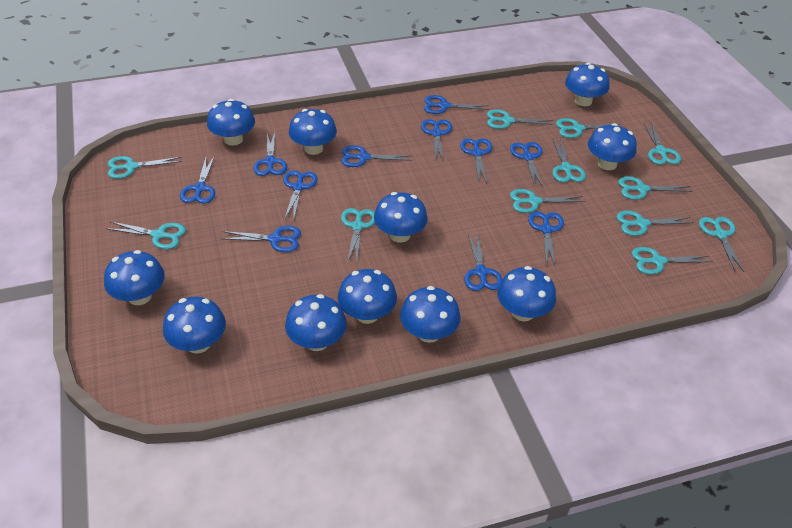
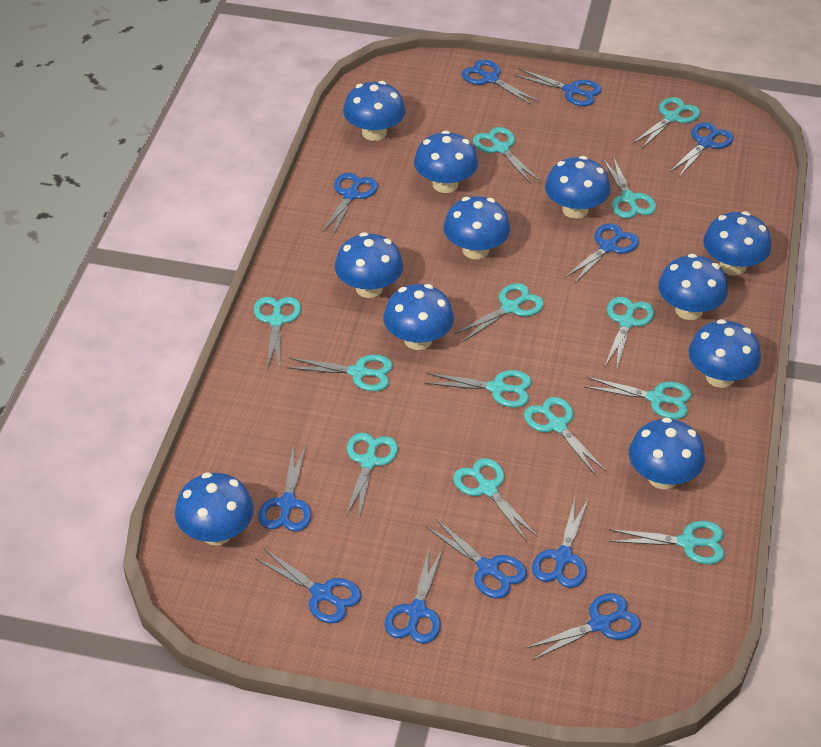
turquoise scissors: 12 -> 13

